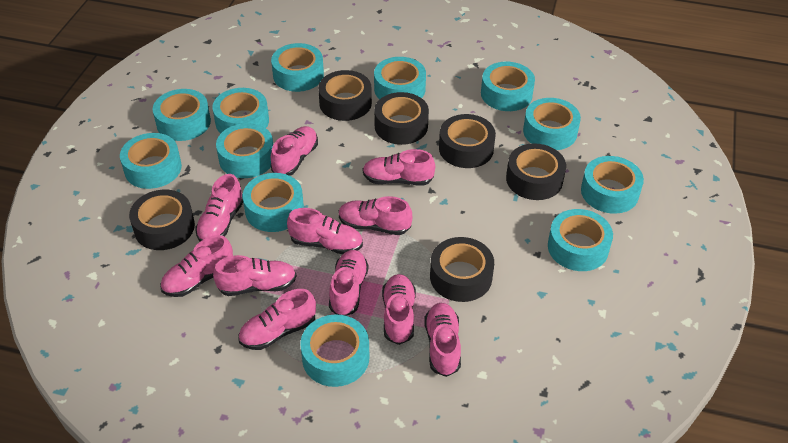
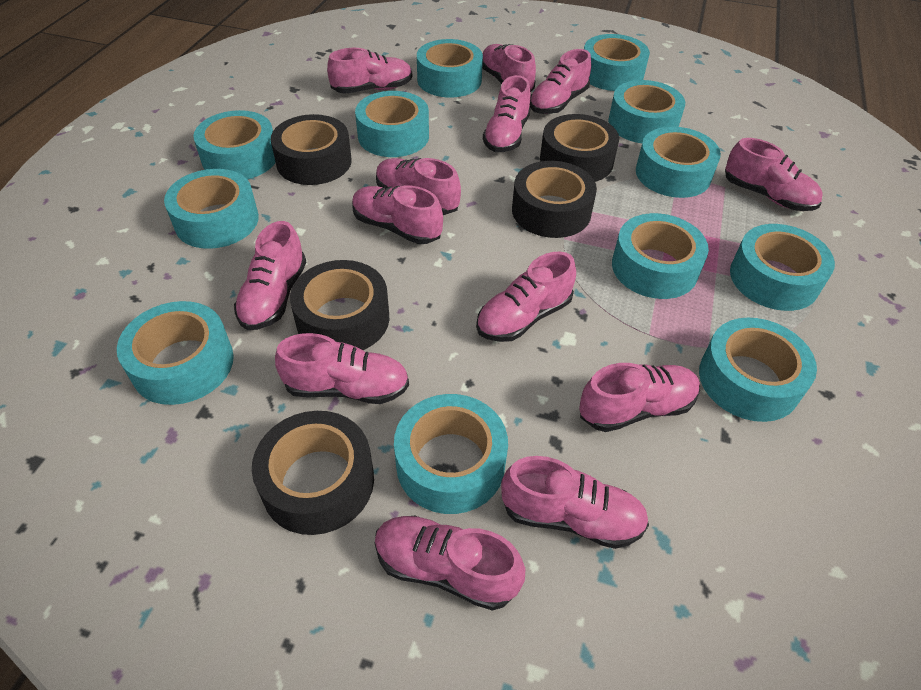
black tape: 6 -> 5
pink shoe: 11 -> 13

